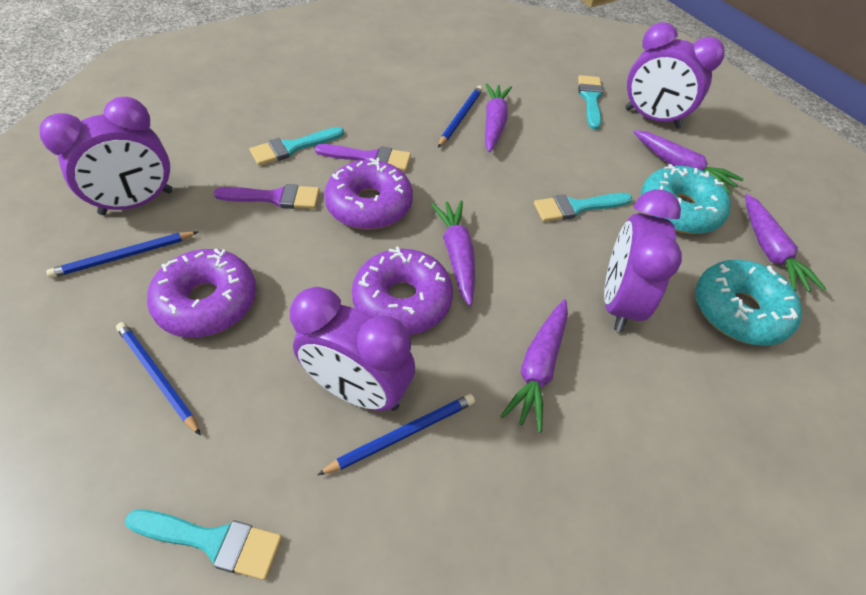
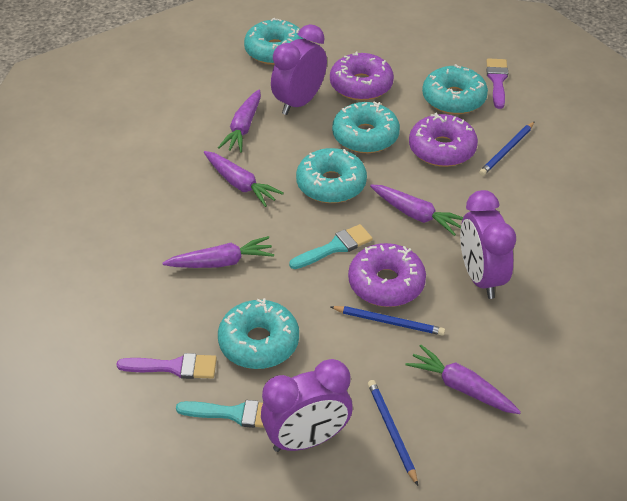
blue pencil: 4 -> 3
purple clock: 4 -> 3
turquoise brush: 4 -> 2
turquoise donut: 2 -> 5

